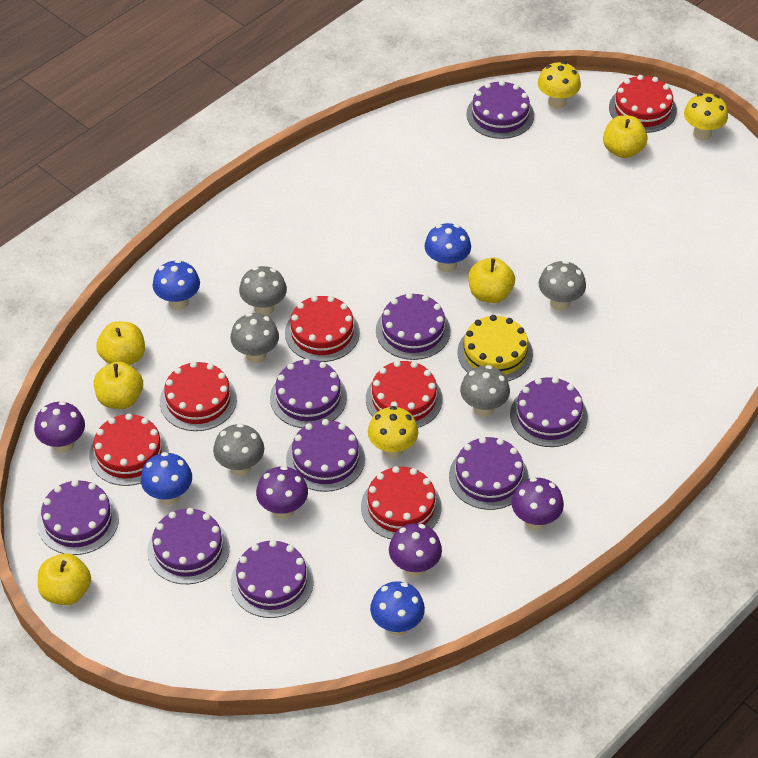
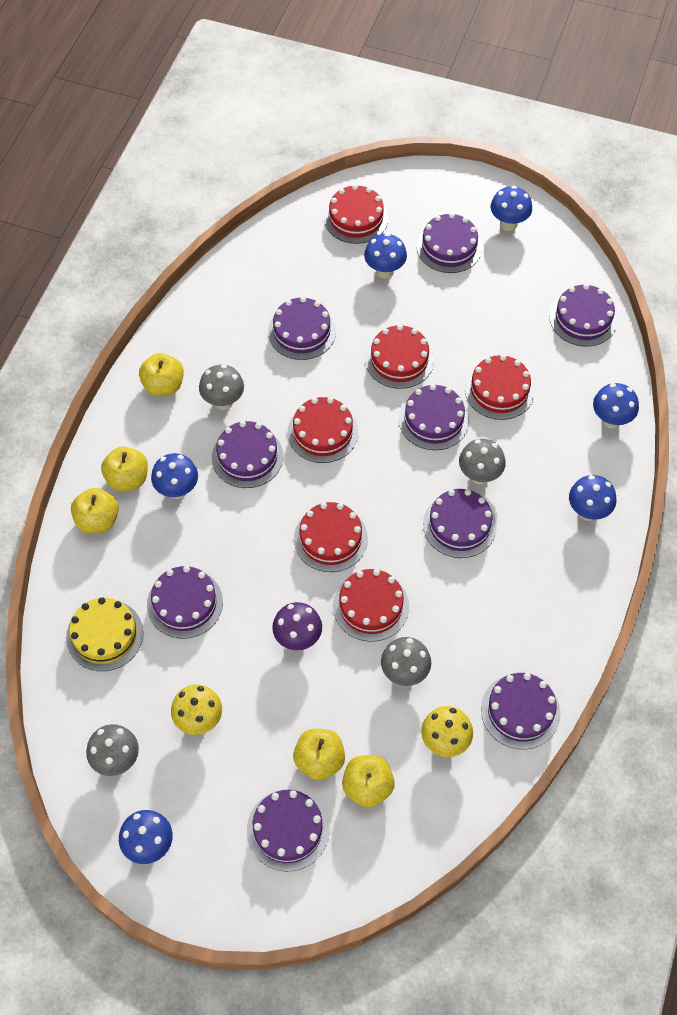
blue mushroom: 4 -> 6
grey mushroom: 5 -> 4
purple mushroom: 4 -> 1
yellow mushroom: 3 -> 2

